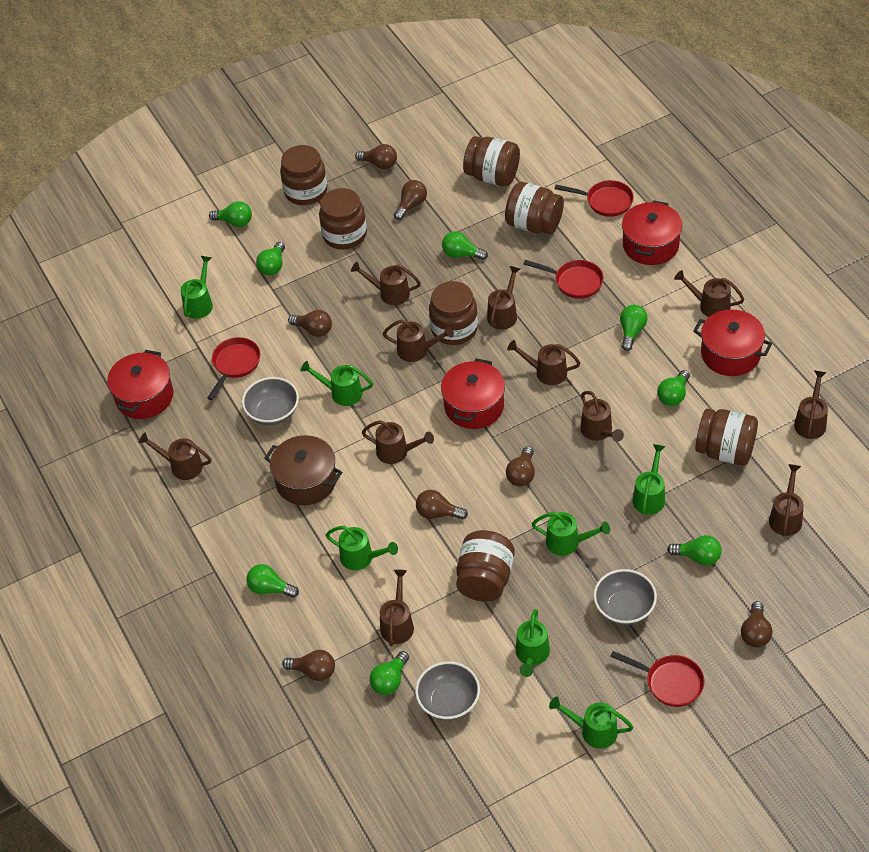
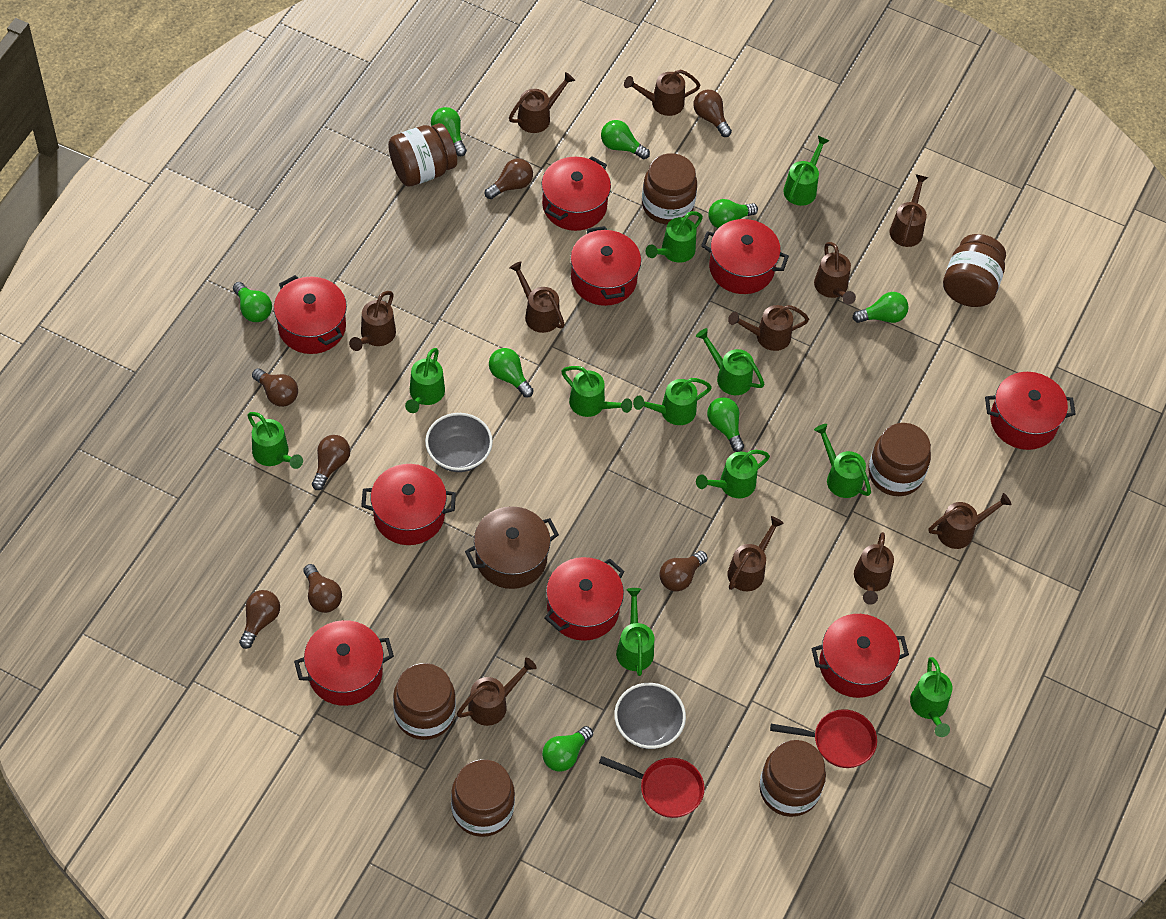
green watering can: 7 -> 11
grey bowl: 3 -> 2
red pan: 4 -> 2
red pot: 4 -> 9

